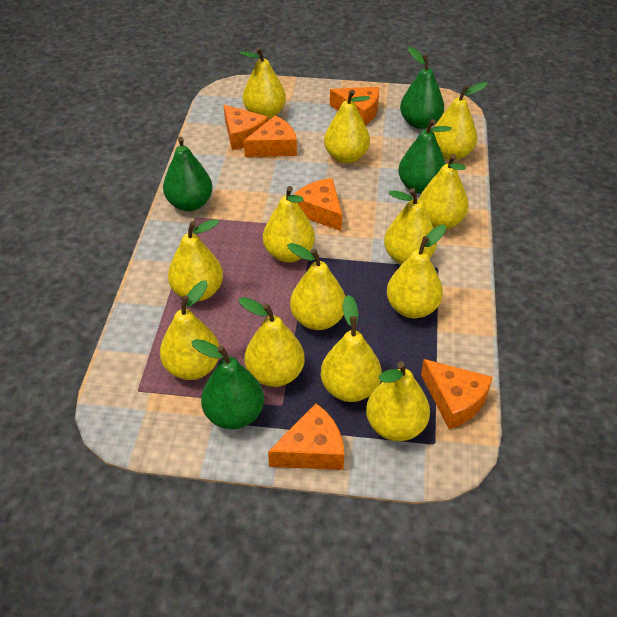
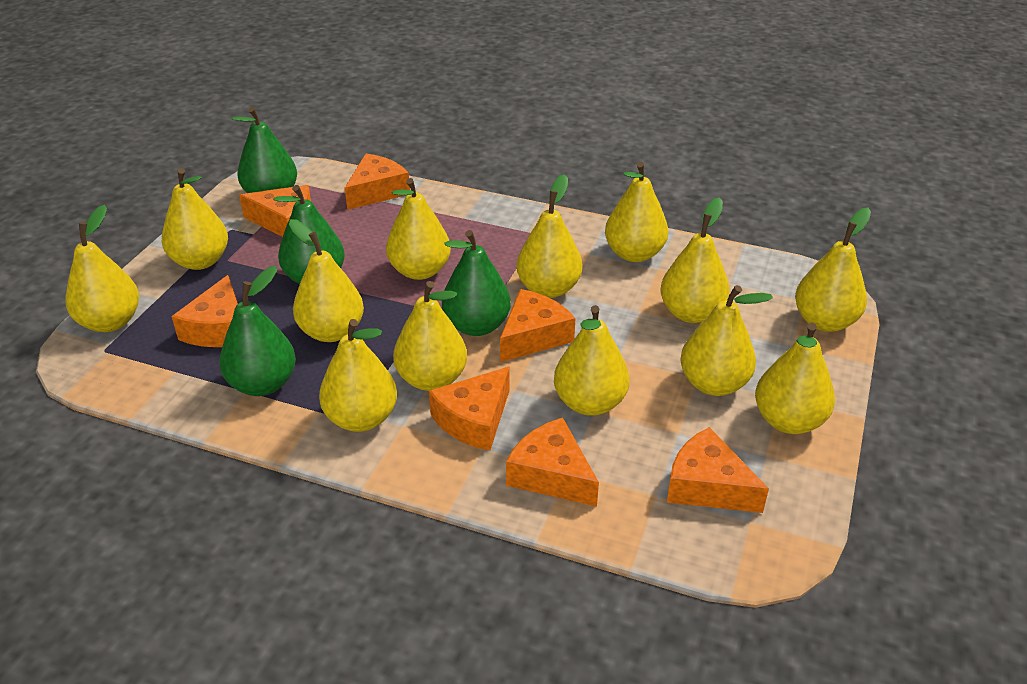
orange cheese: 6 -> 7

